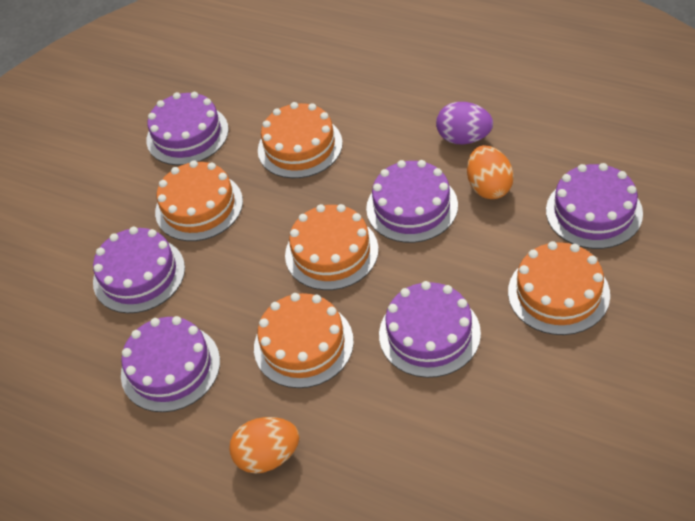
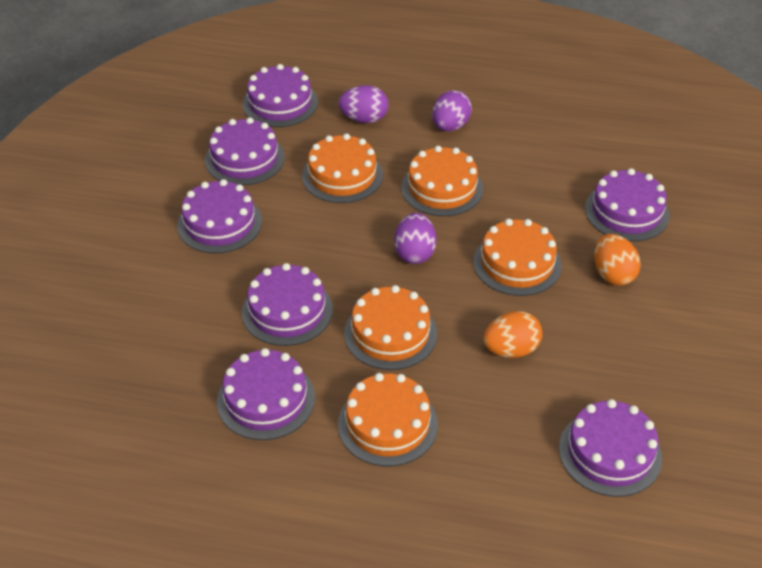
purple cake: 6 -> 7
purple egg: 1 -> 3

